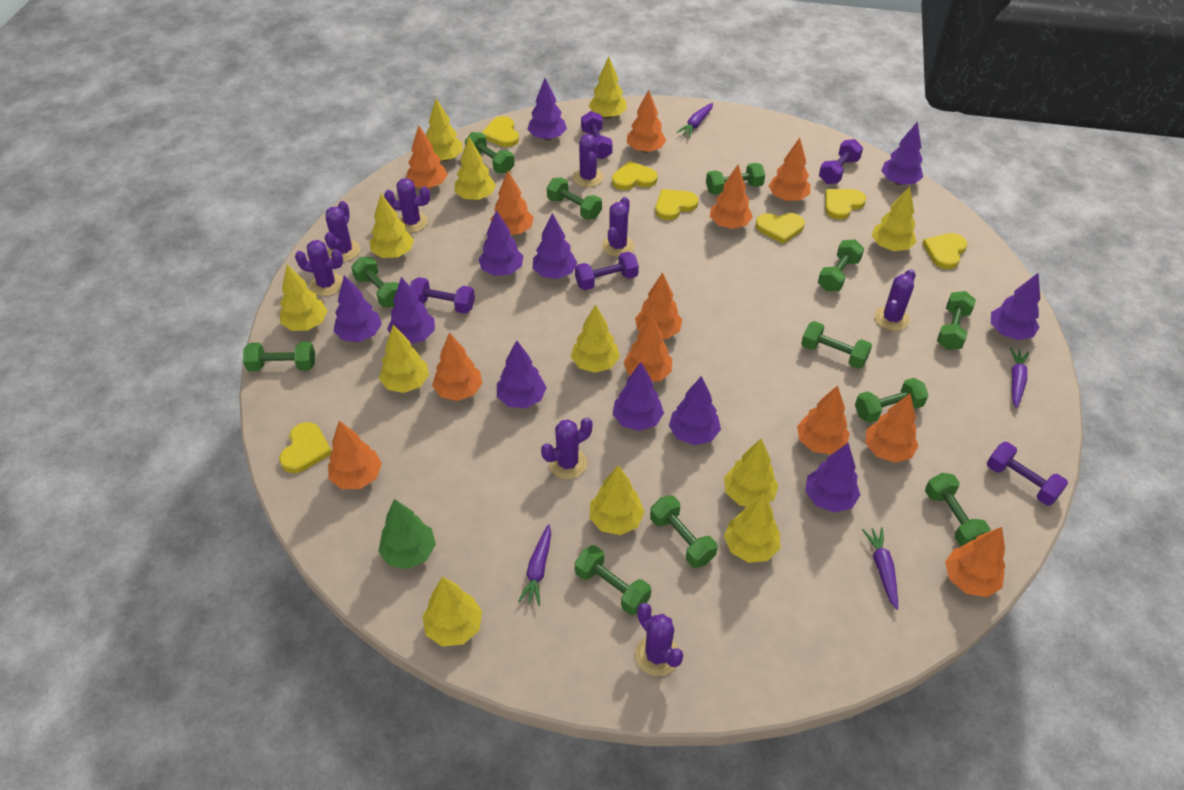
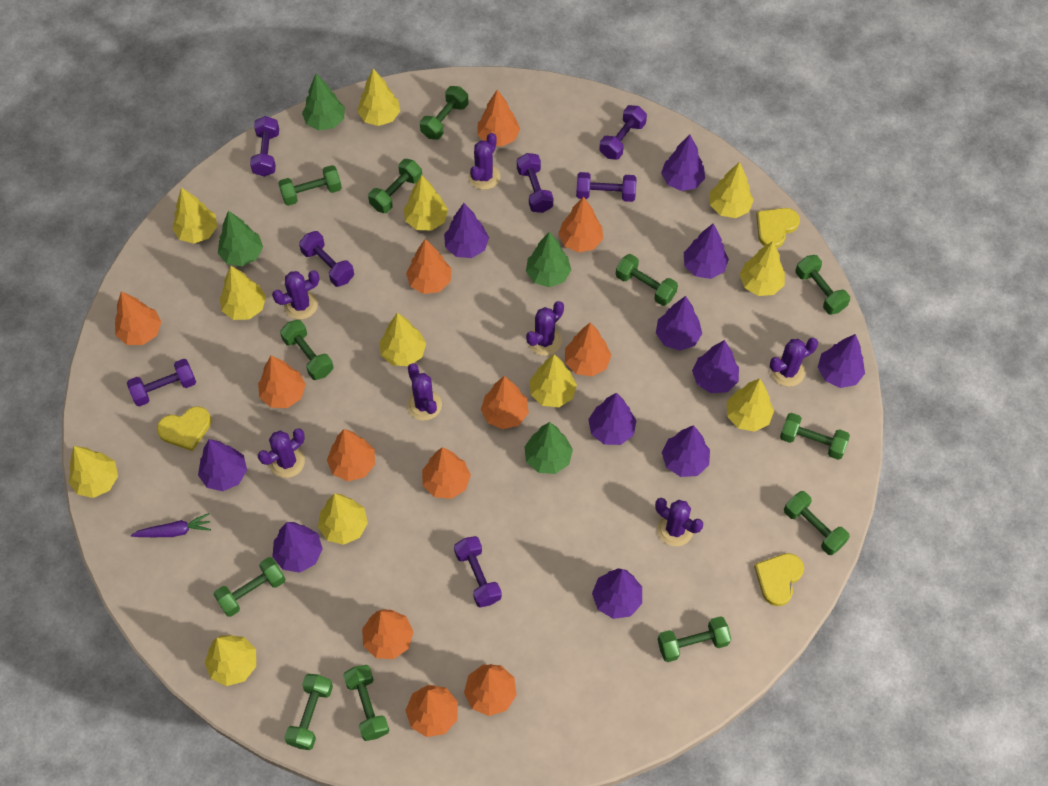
green tree: 1 -> 4
purple cactus: 8 -> 7
purple carrot: 4 -> 1
purple dumbbell: 5 -> 7
yellow heart: 7 -> 3

